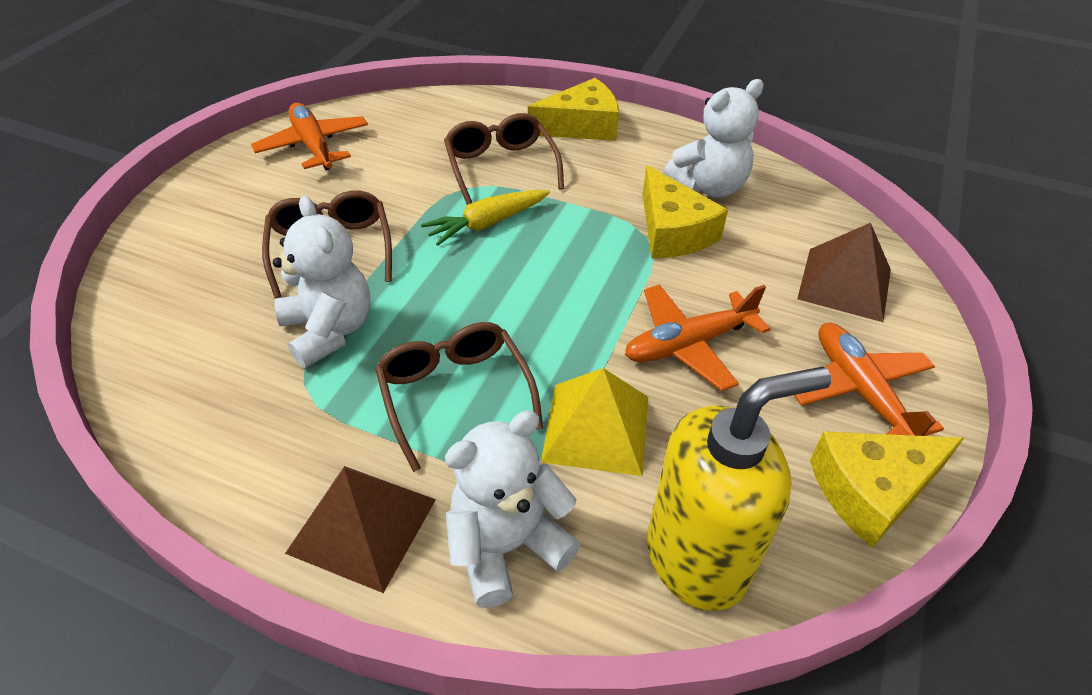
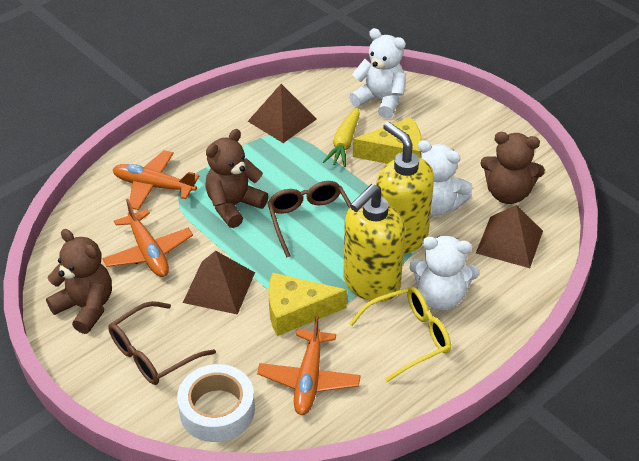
brown glasses: 3 -> 2
brown pyramid: 2 -> 3
brown teddy bear: 0 -> 3
white tape: 0 -> 1
yellow cheese: 3 -> 2
yellow glasses: 0 -> 1
yellow pyramid: 1 -> 0
yellow soap dispenser: 1 -> 2

